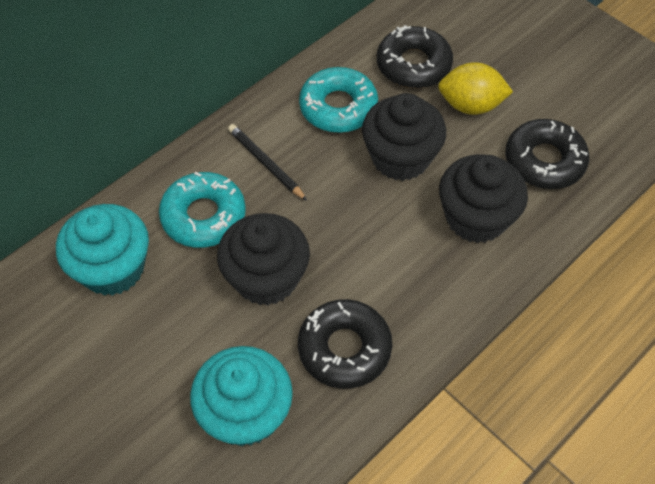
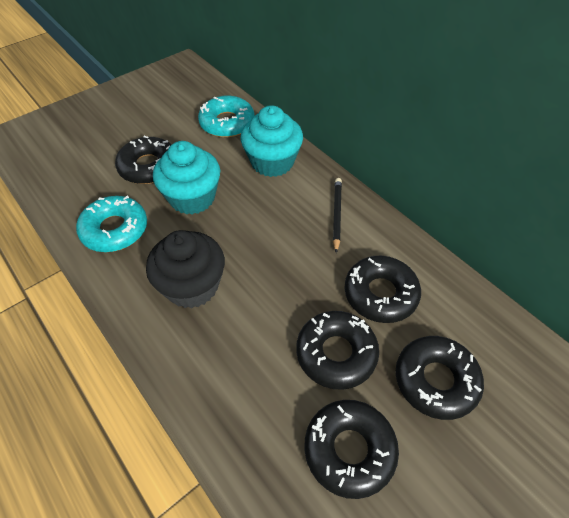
black cupcake: 3 -> 1
black donut: 3 -> 5
yellow lemon: 1 -> 0

